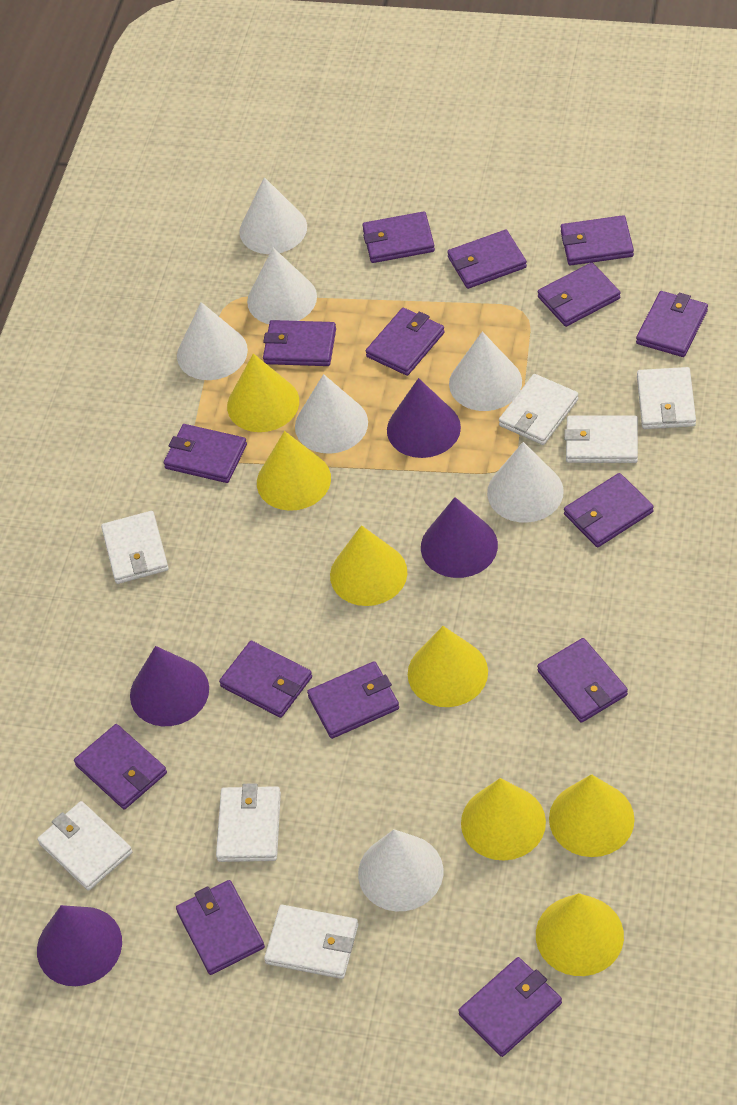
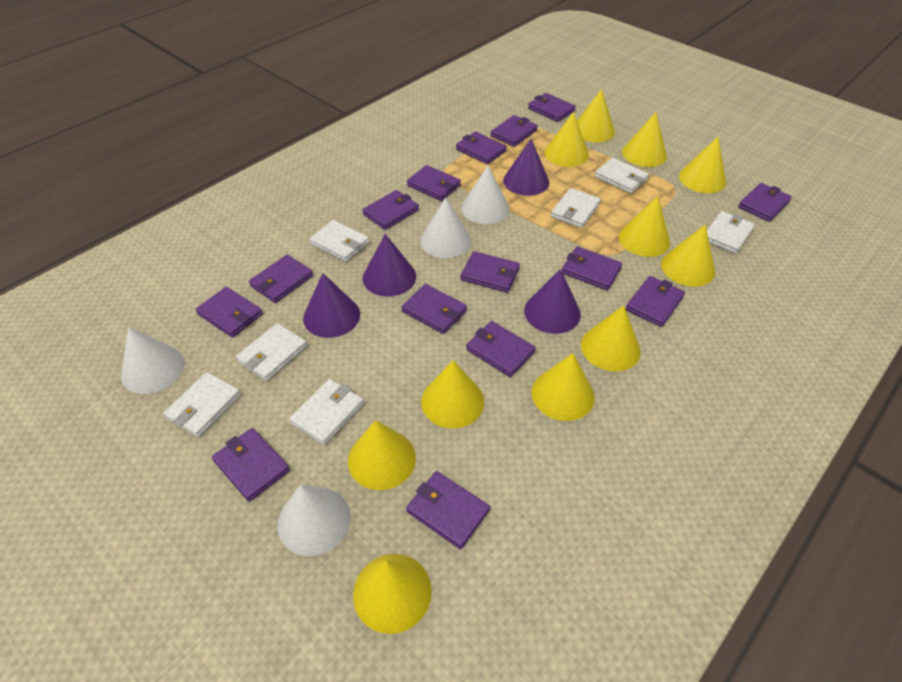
white cone: 7 -> 4
yellow cone: 7 -> 11

